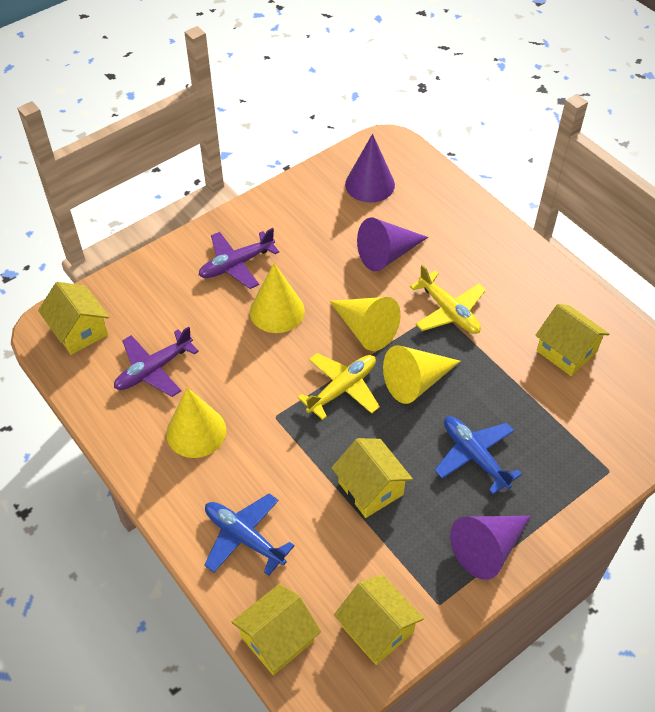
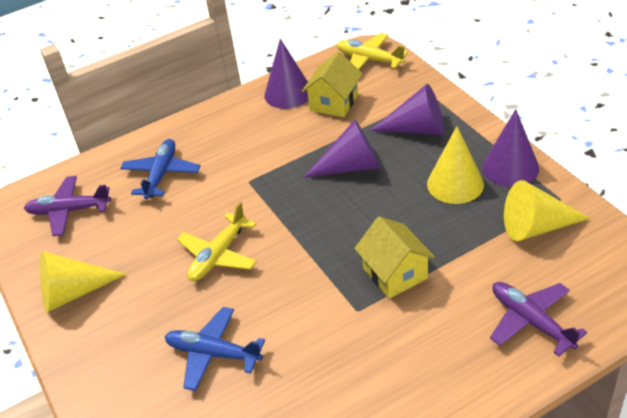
purple cone: 3 -> 4
yellow cone: 4 -> 3
yellow house: 5 -> 2

